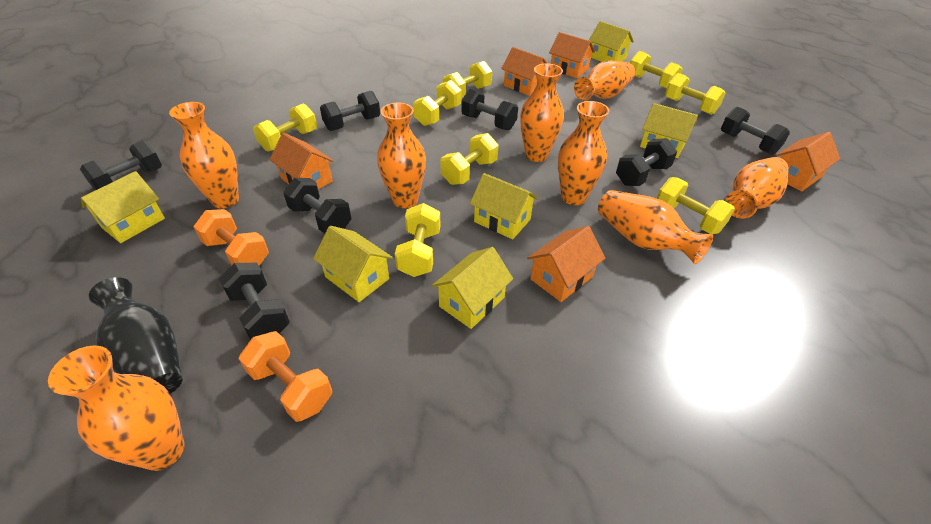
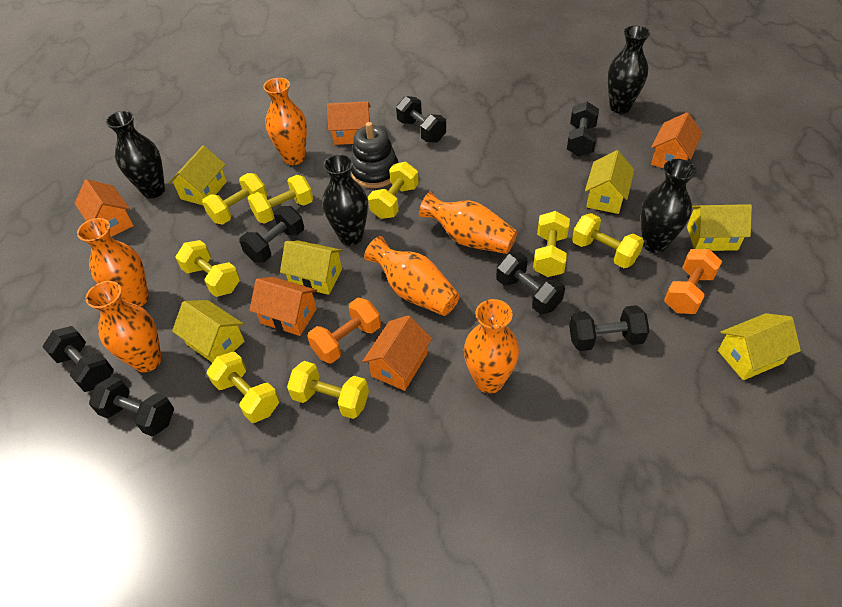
black stacking toy: 0 -> 1
black vase: 1 -> 4
orange vase: 8 -> 6

